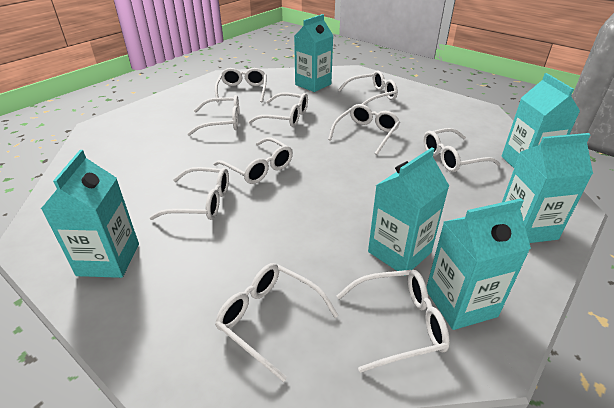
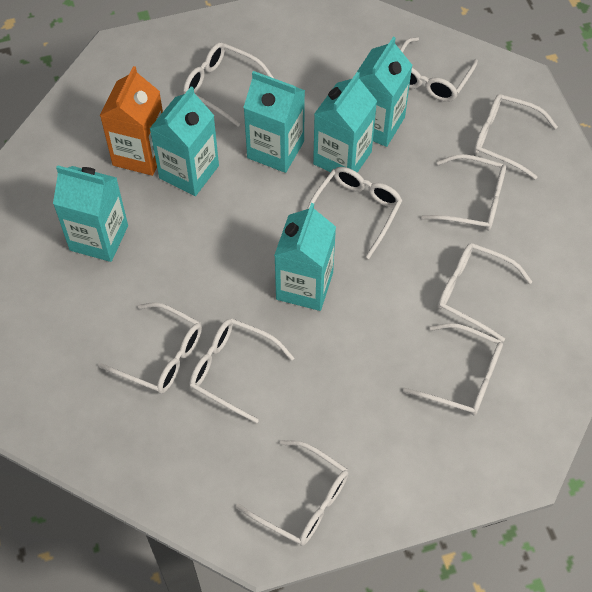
orange carton: 0 -> 1

